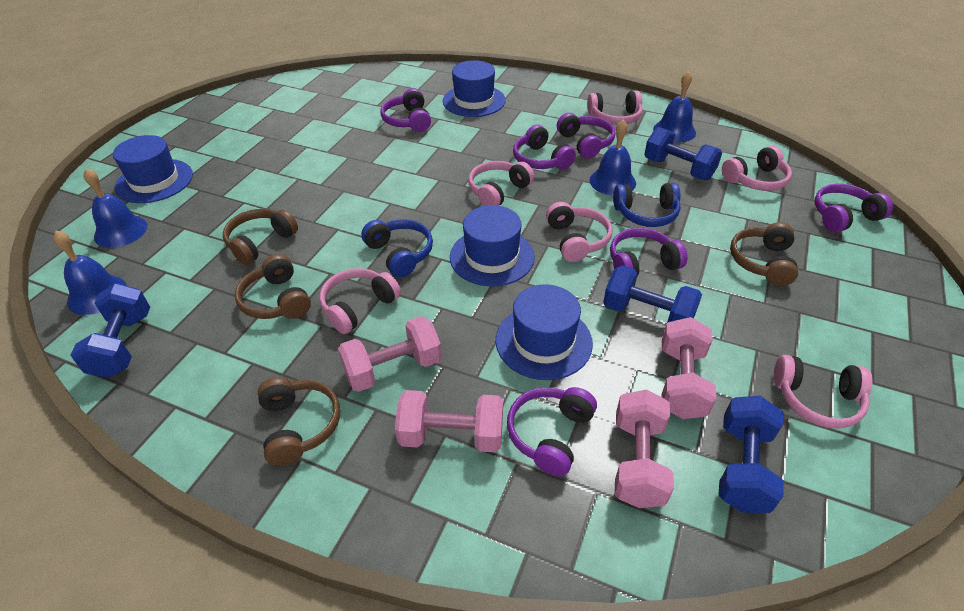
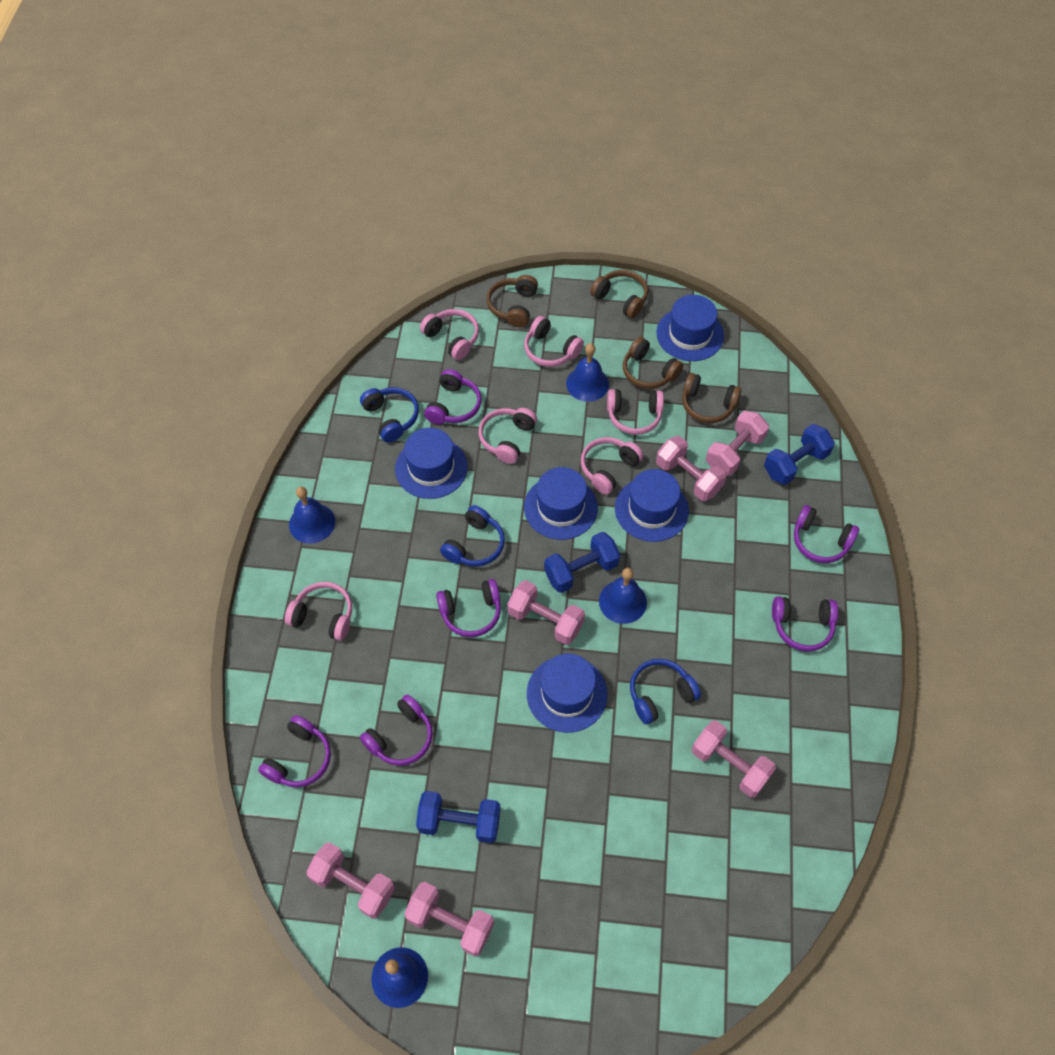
blue dumbbell: 4 -> 3
blue hat: 4 -> 5
blue headphones: 2 -> 3
pink dumbbell: 4 -> 6

